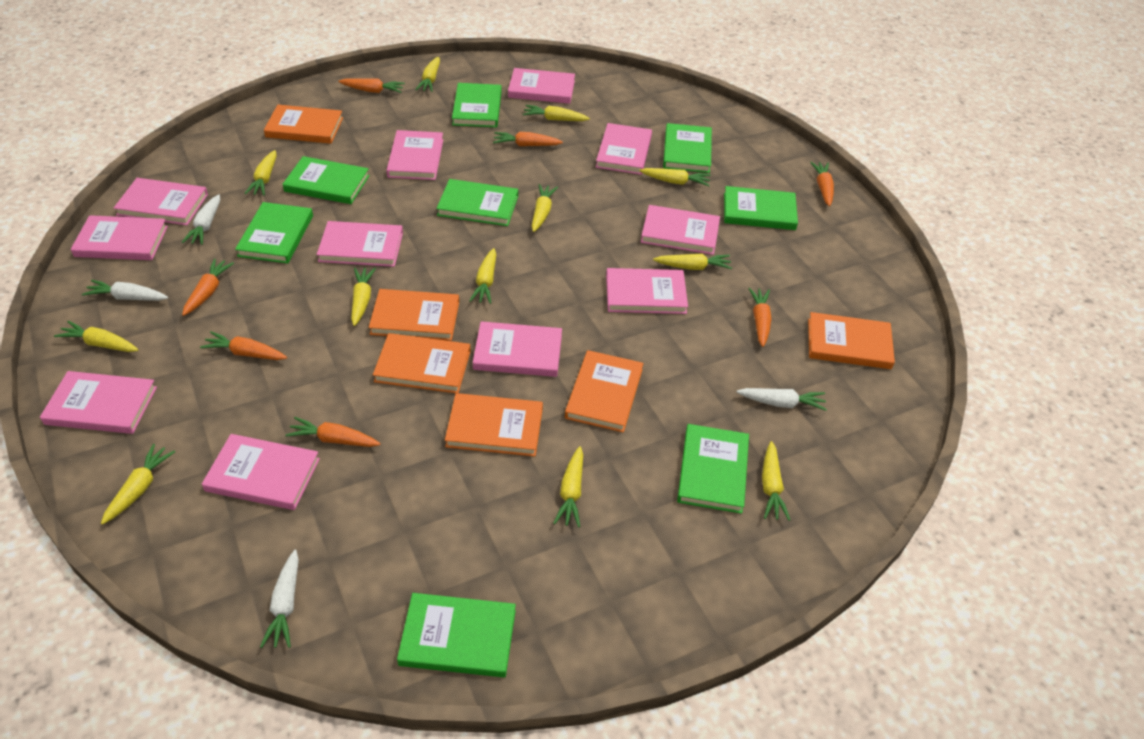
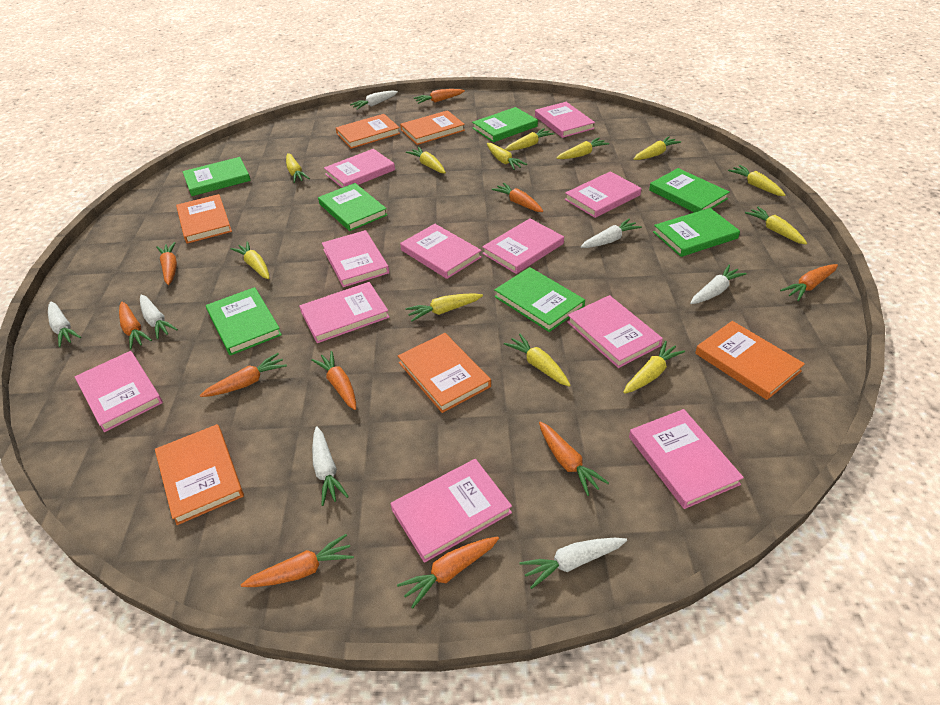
green book: 8 -> 7
orange carrot: 7 -> 10
white carrot: 4 -> 7

